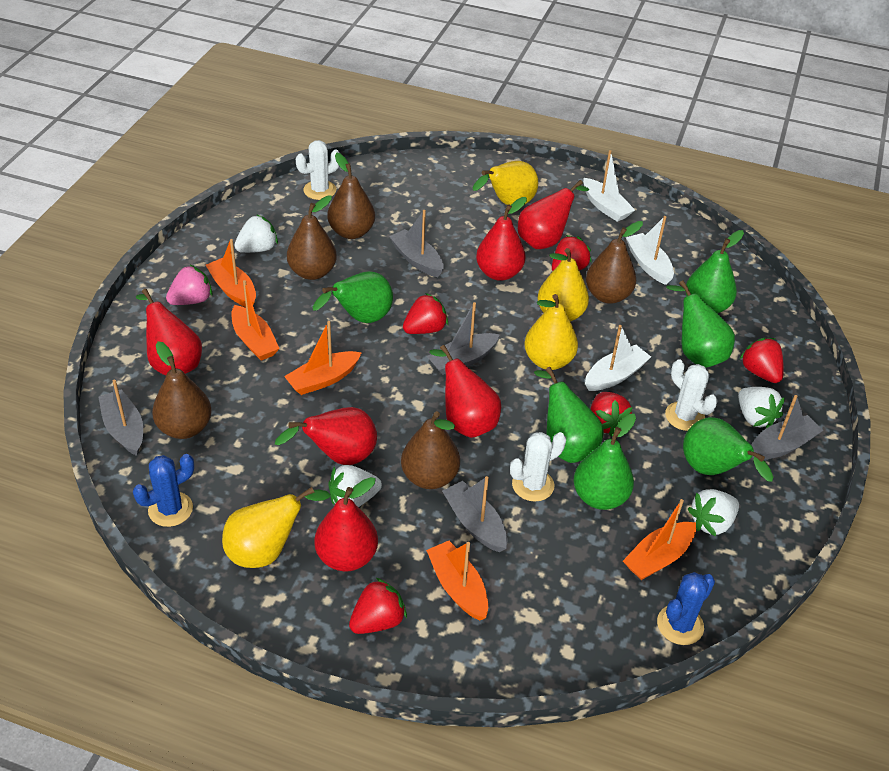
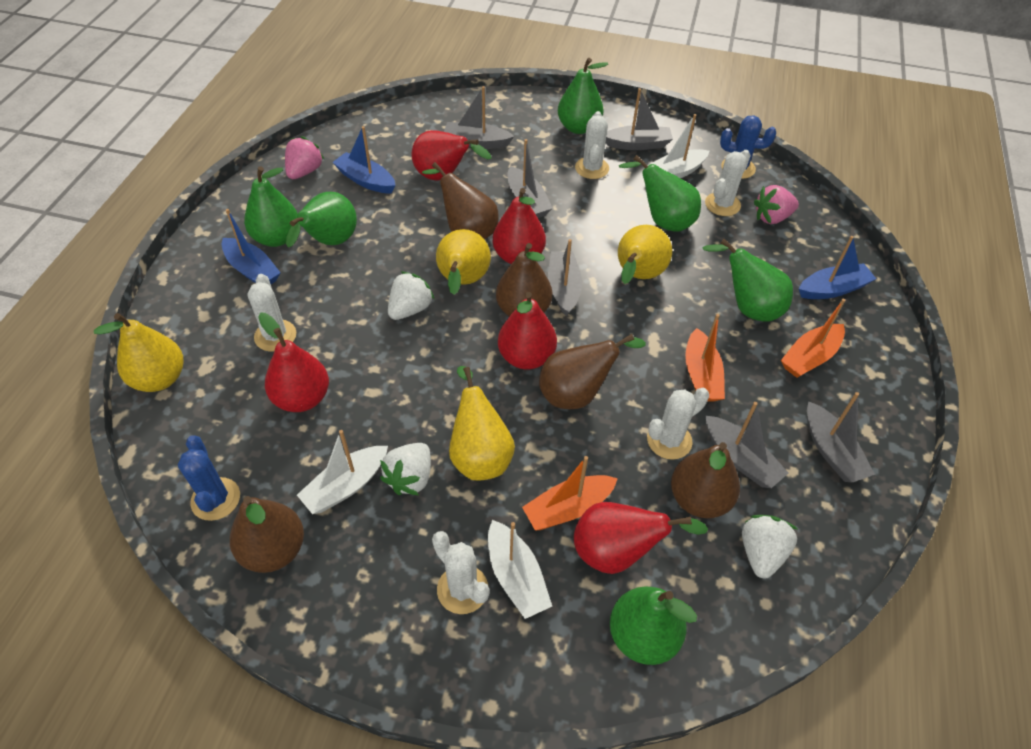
blue boat: 0 -> 3
grey boat: 5 -> 6
orange boat: 5 -> 3
pink strawberry: 1 -> 2
red pear: 6 -> 5
red strawberry: 5 -> 0
white cactus: 3 -> 5
white strawberry: 4 -> 3

